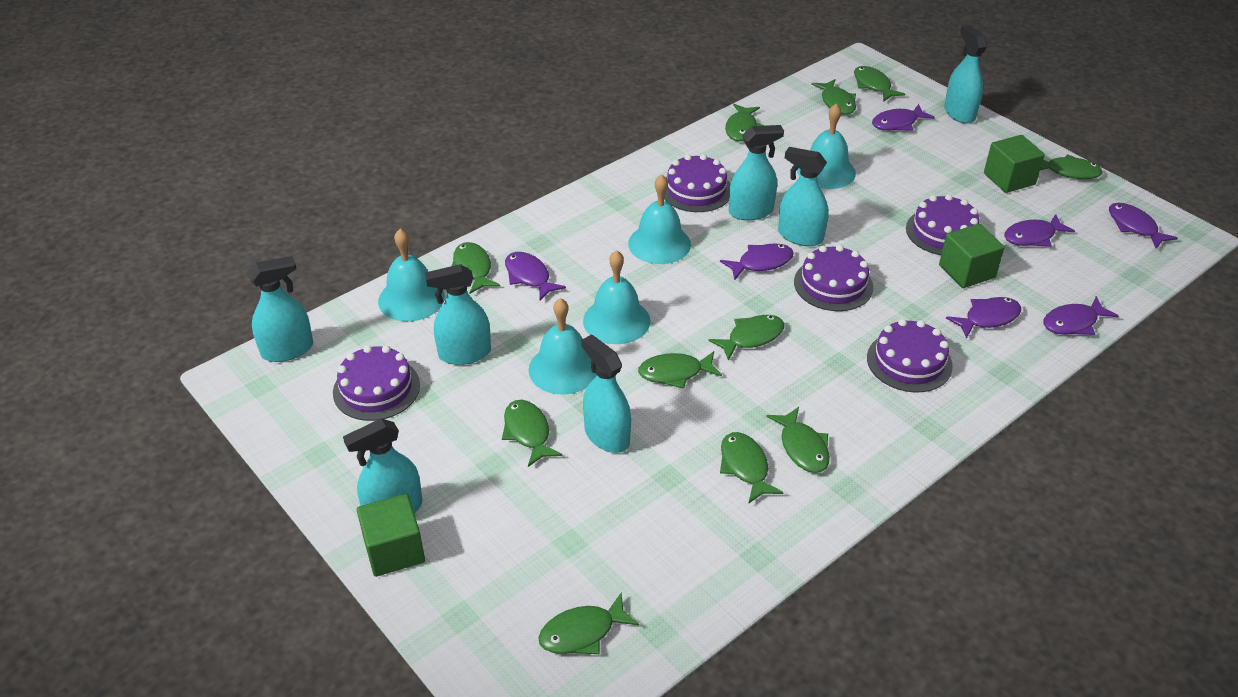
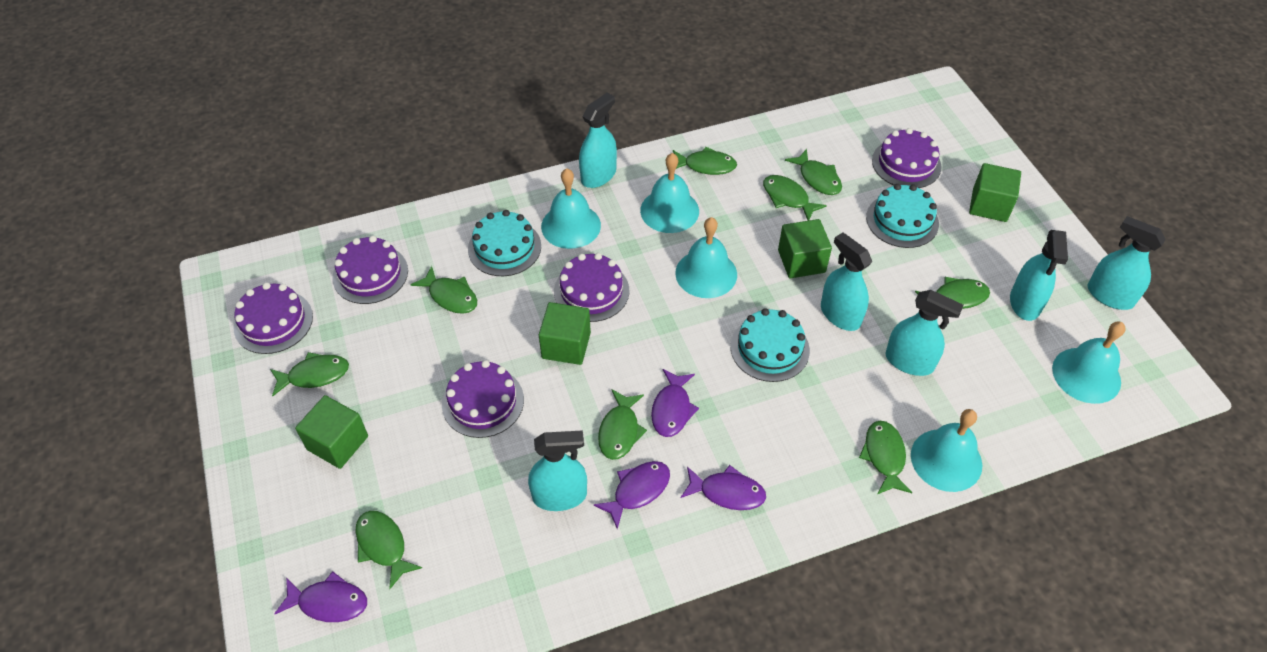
green cube: 3 -> 4
green fish: 11 -> 9
purple fish: 7 -> 4
turquoise cake: 0 -> 3
turquoise spray bottle: 7 -> 6

